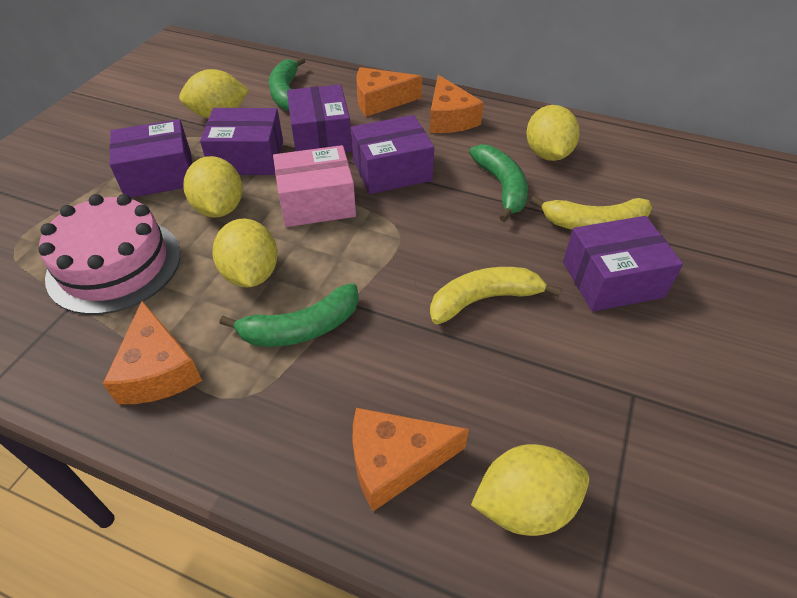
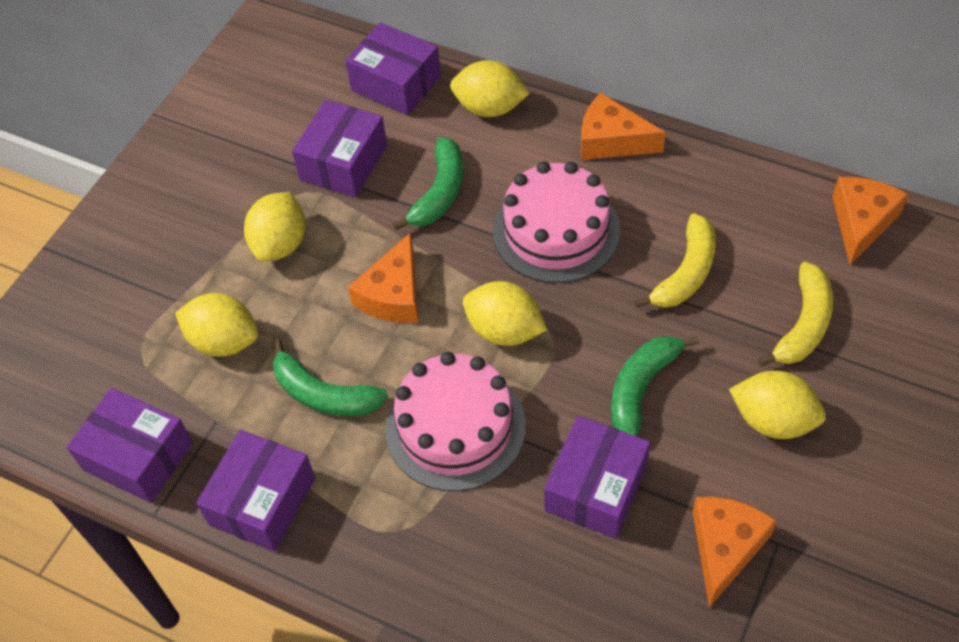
pink box: 1 -> 0
pink cake: 1 -> 2

